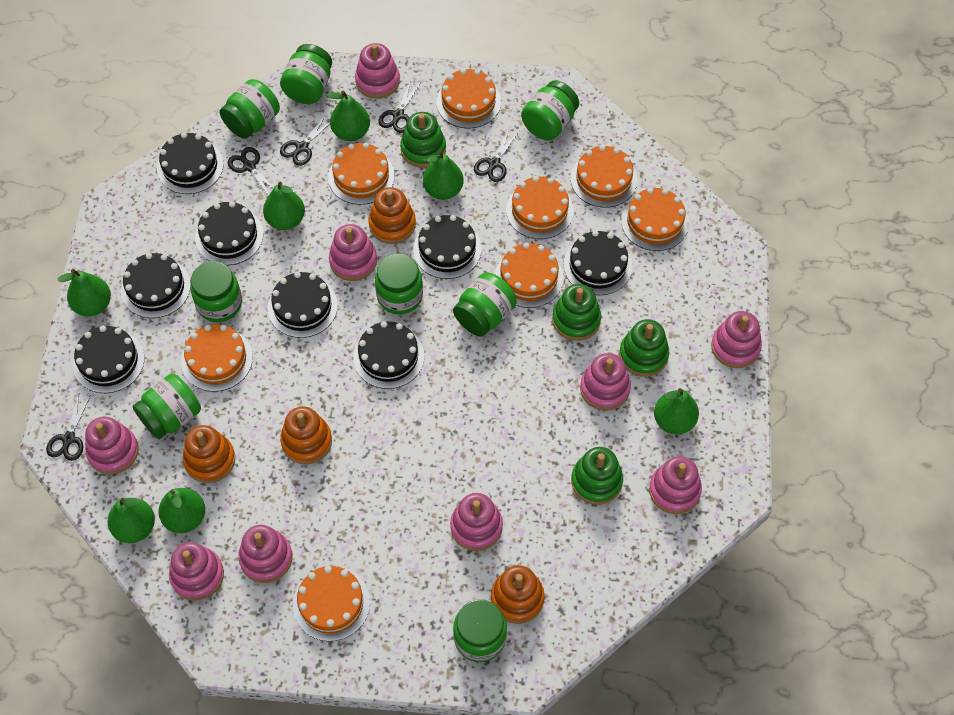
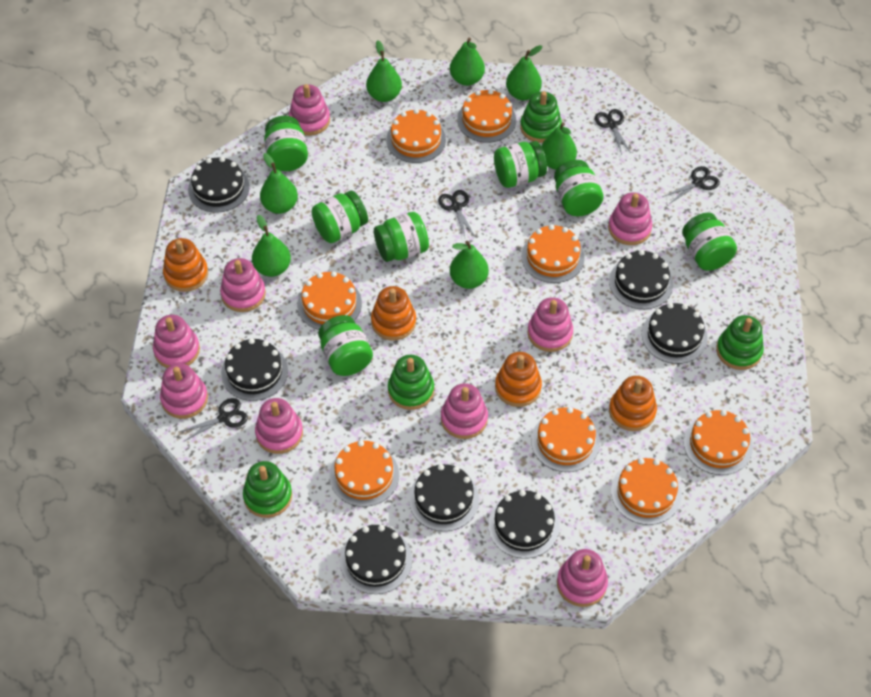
black cake: 8 -> 7
black scissors: 5 -> 4
green jar: 8 -> 7

